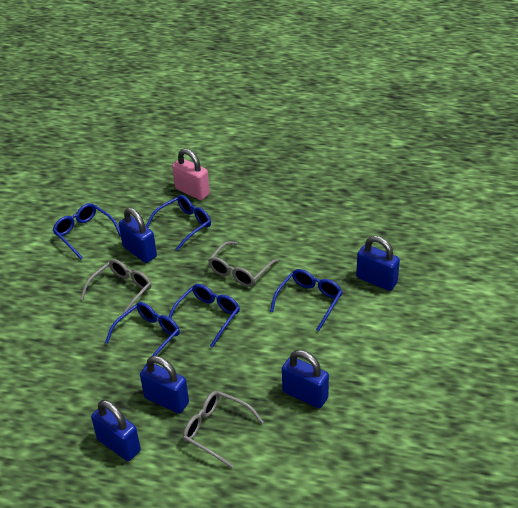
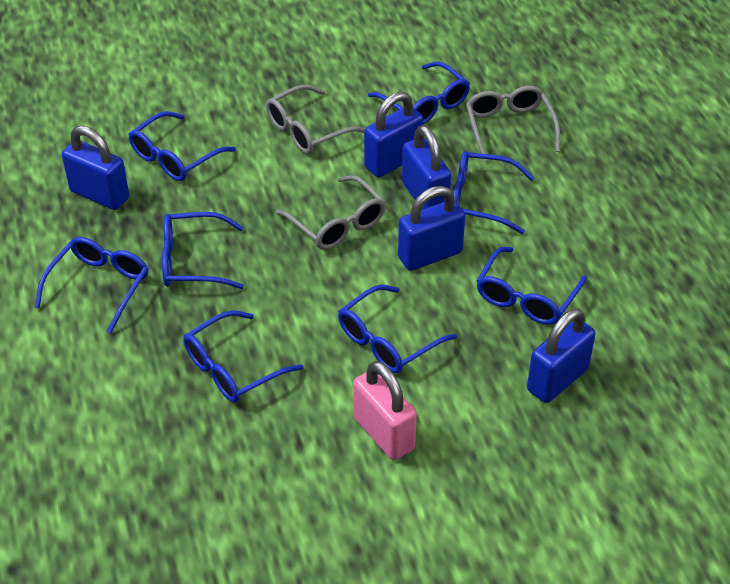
blue glasses: 5 -> 8

